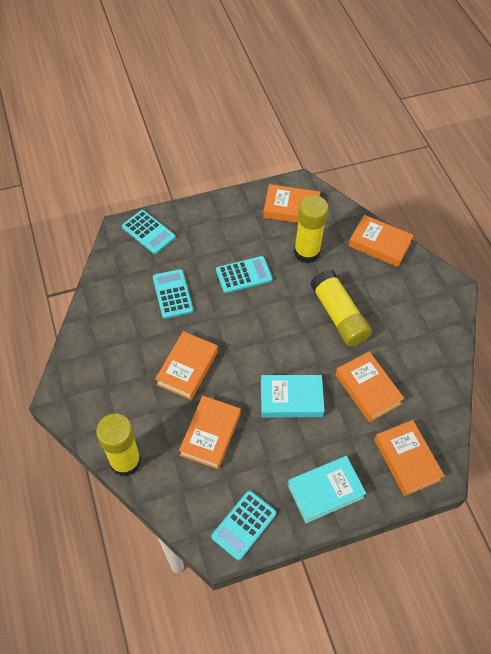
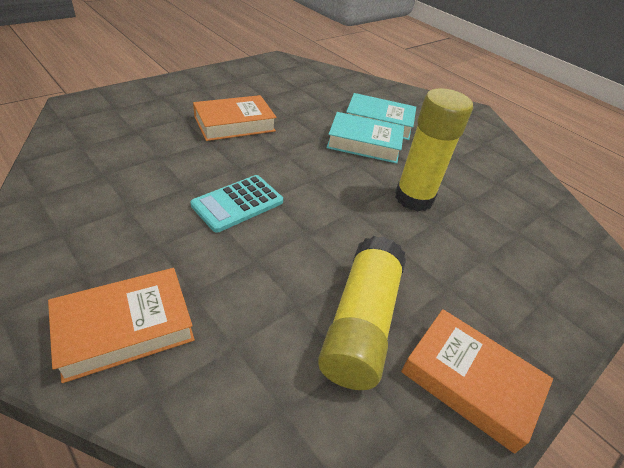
orange book: 6 -> 3
turquoise calculator: 4 -> 1
yellow glue stick: 3 -> 2

